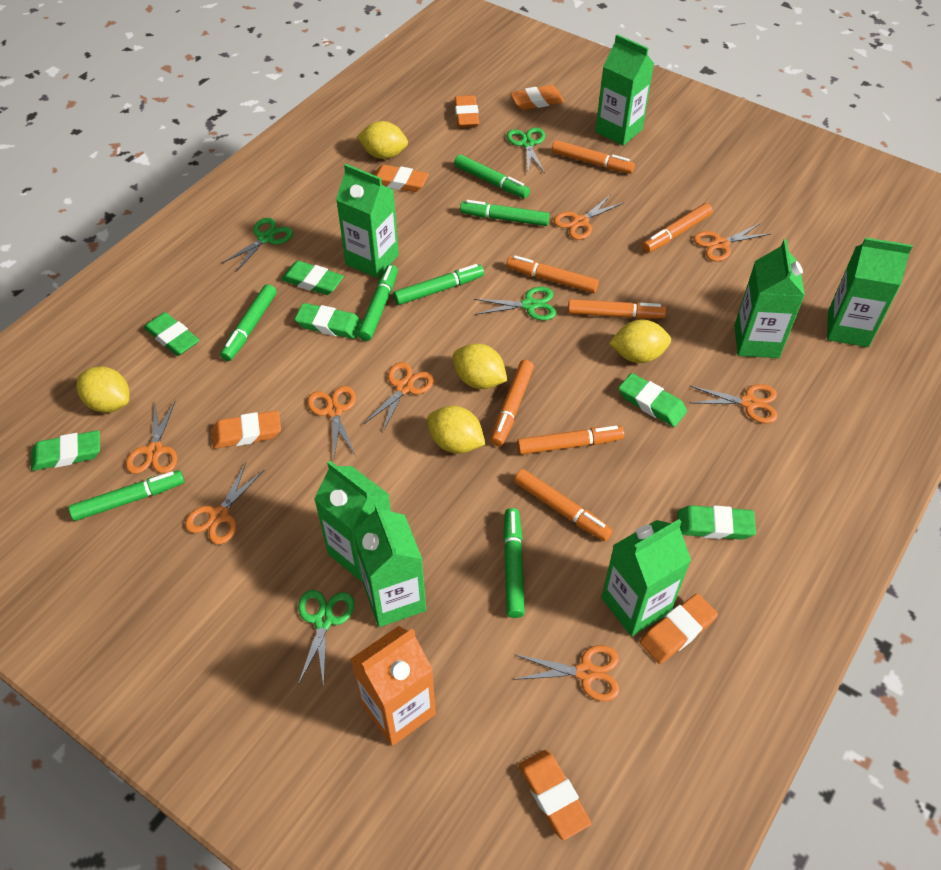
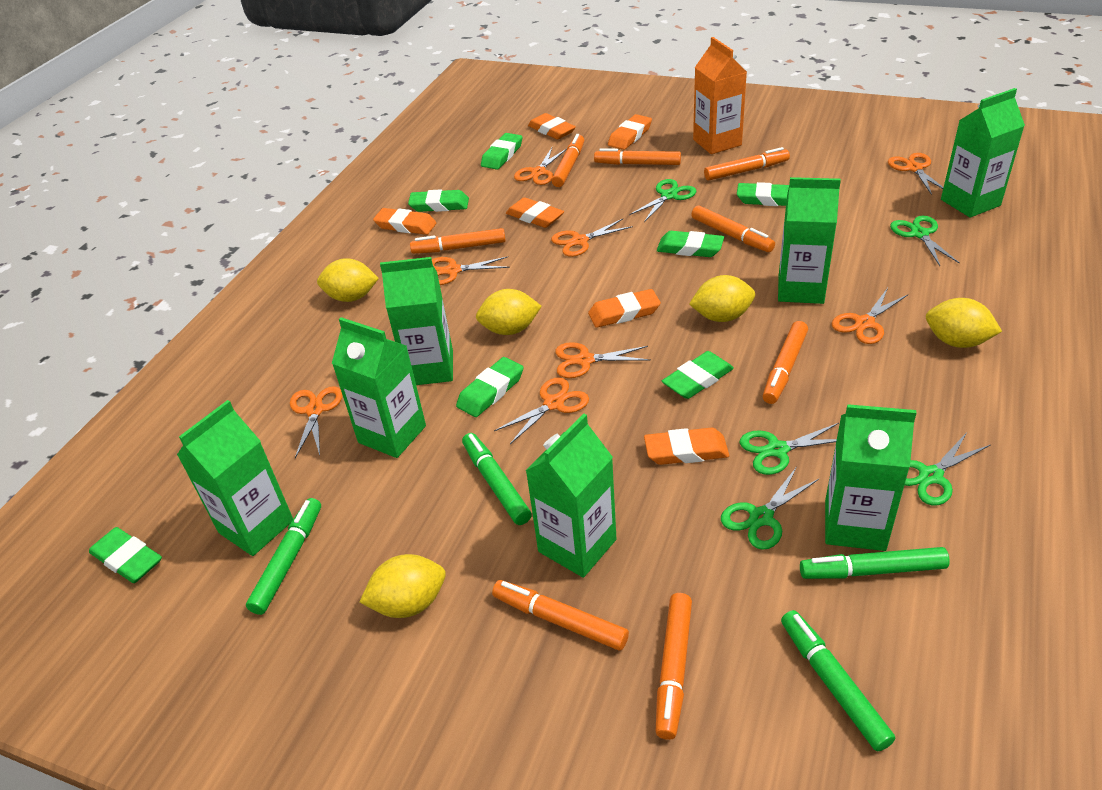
green eraser: 6 -> 7
green marker: 7 -> 4
green scissors: 4 -> 5
orange marker: 7 -> 8

